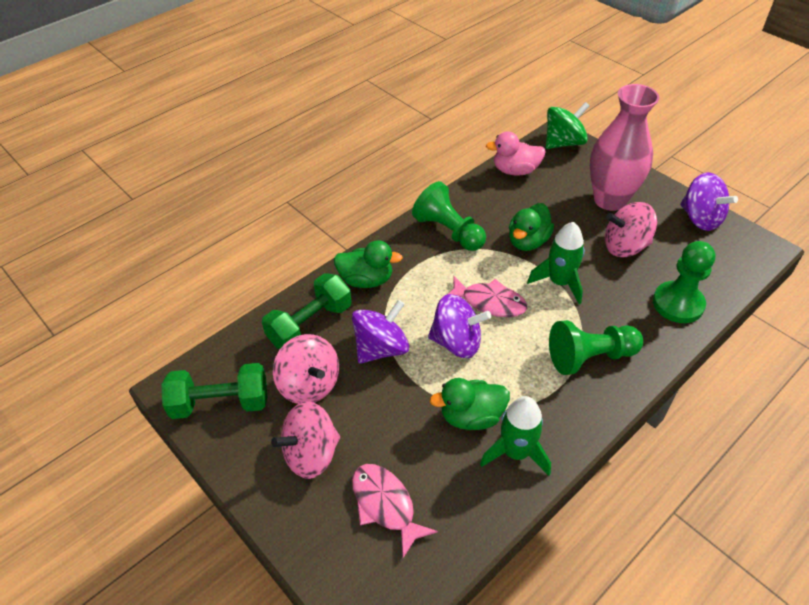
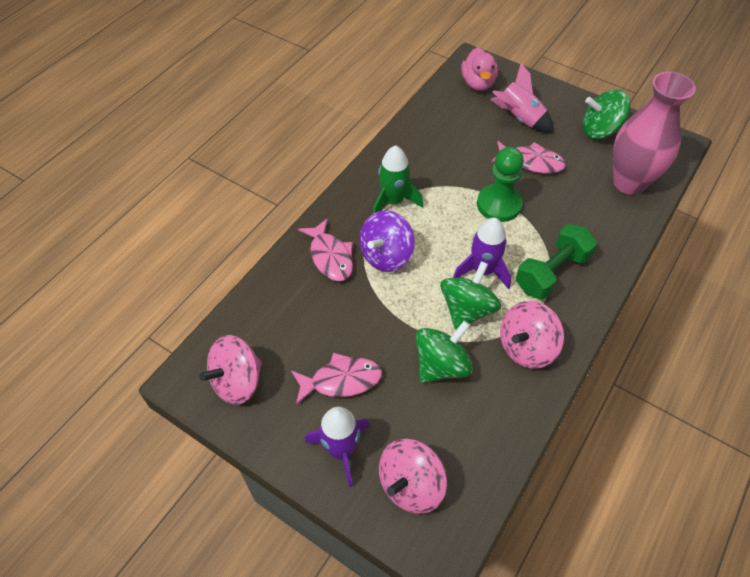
green duck: 3 -> 0
green dumbbell: 2 -> 1
green pawn: 3 -> 1
green rocket: 2 -> 1
green spinning top: 1 -> 3
pink fish: 2 -> 3
pink rocket: 0 -> 1
purple rocket: 0 -> 2
purple spinning top: 3 -> 1

